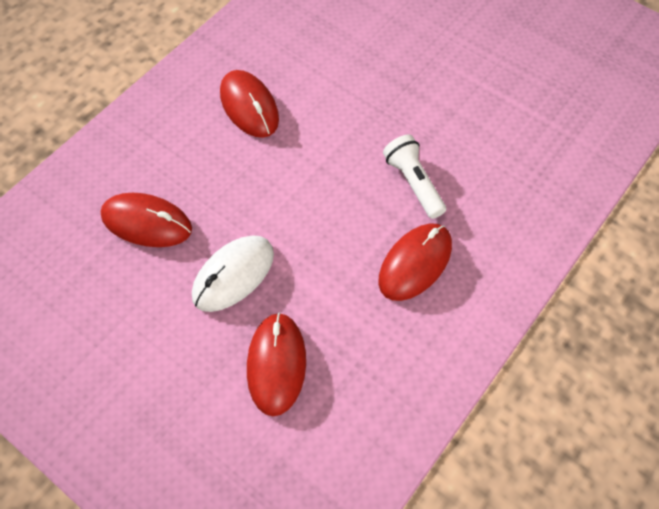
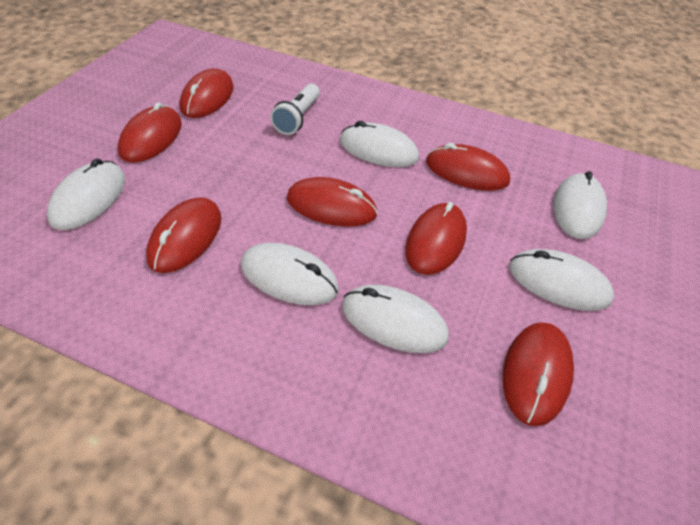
red mouse: 4 -> 7
white mouse: 1 -> 6

